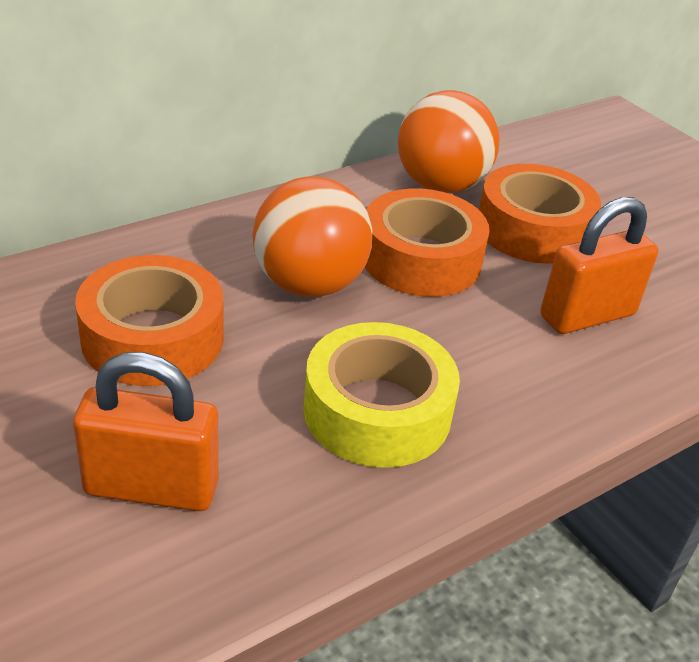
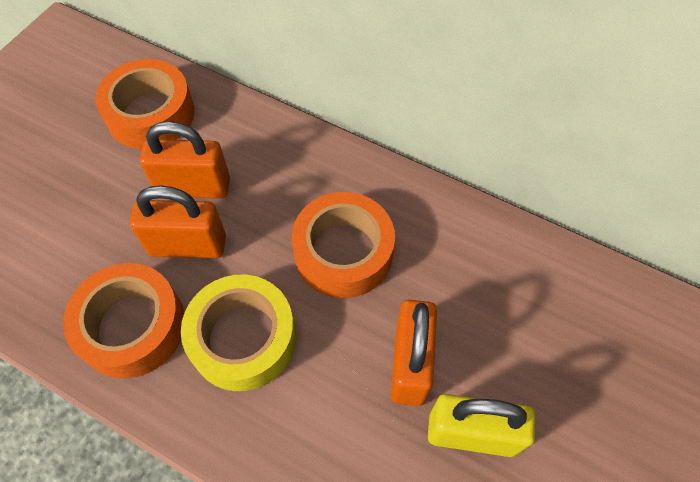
orange ball: 2 -> 0
orange padlock: 2 -> 3
yellow padlock: 0 -> 1

